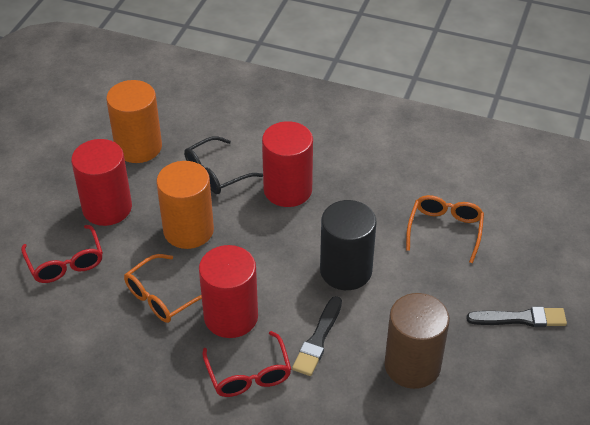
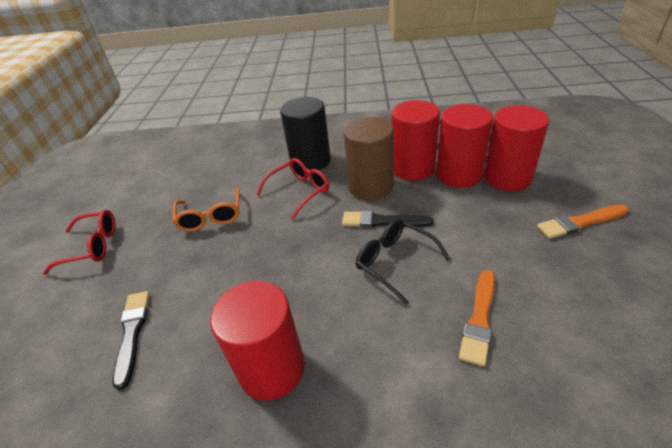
orange brush: 0 -> 2
orange cylinder: 2 -> 0
orange glasses: 2 -> 1
red cylinder: 3 -> 4

